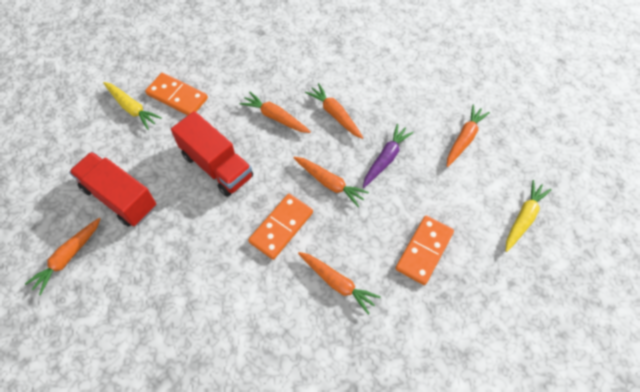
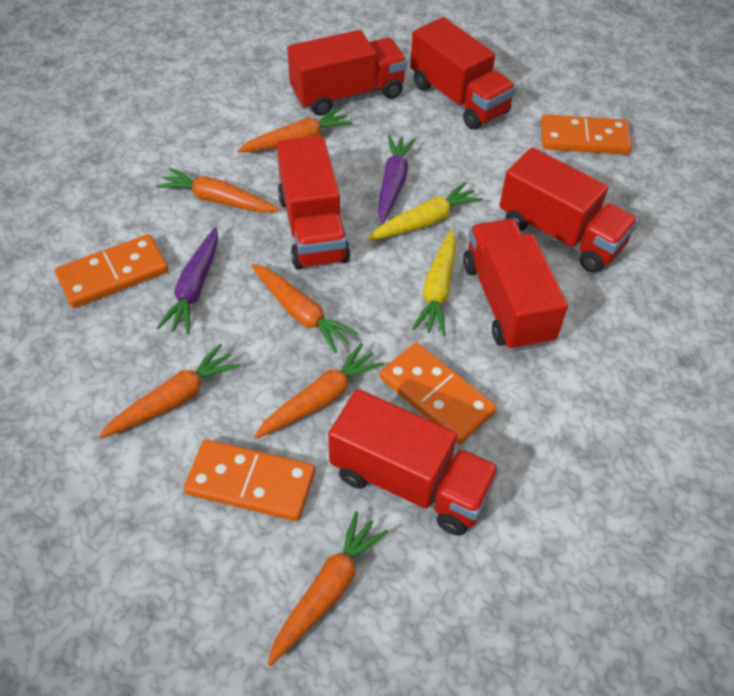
orange domino: 3 -> 4
purple carrot: 1 -> 2
red truck: 2 -> 6

